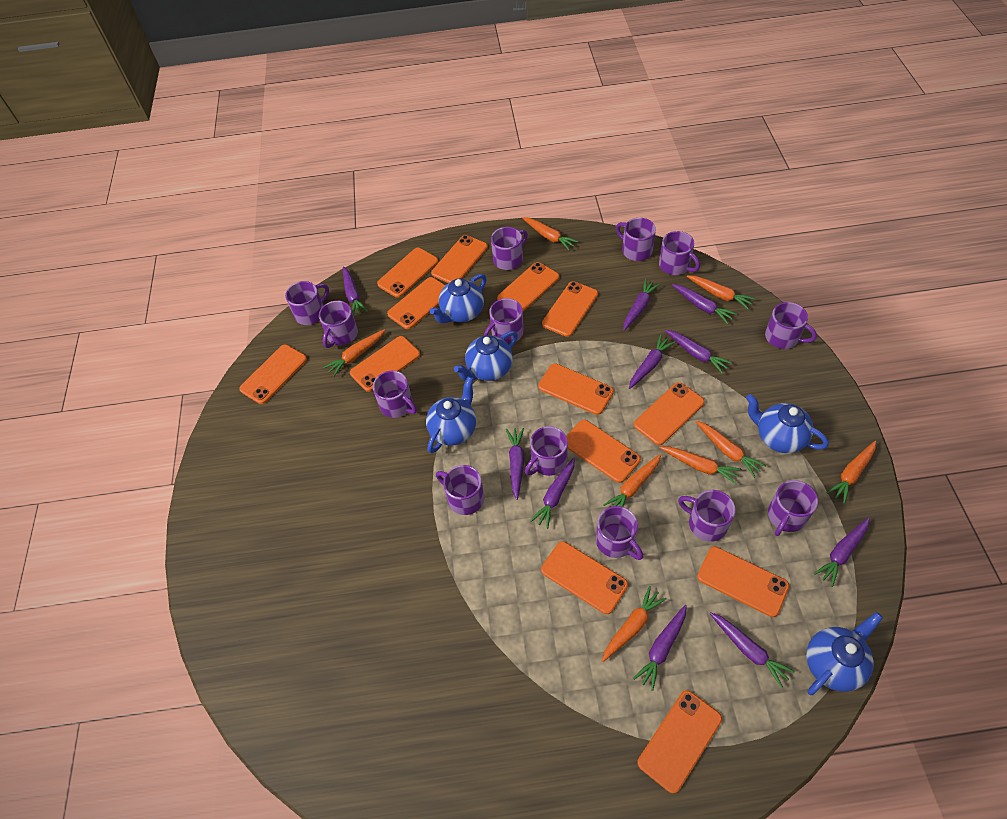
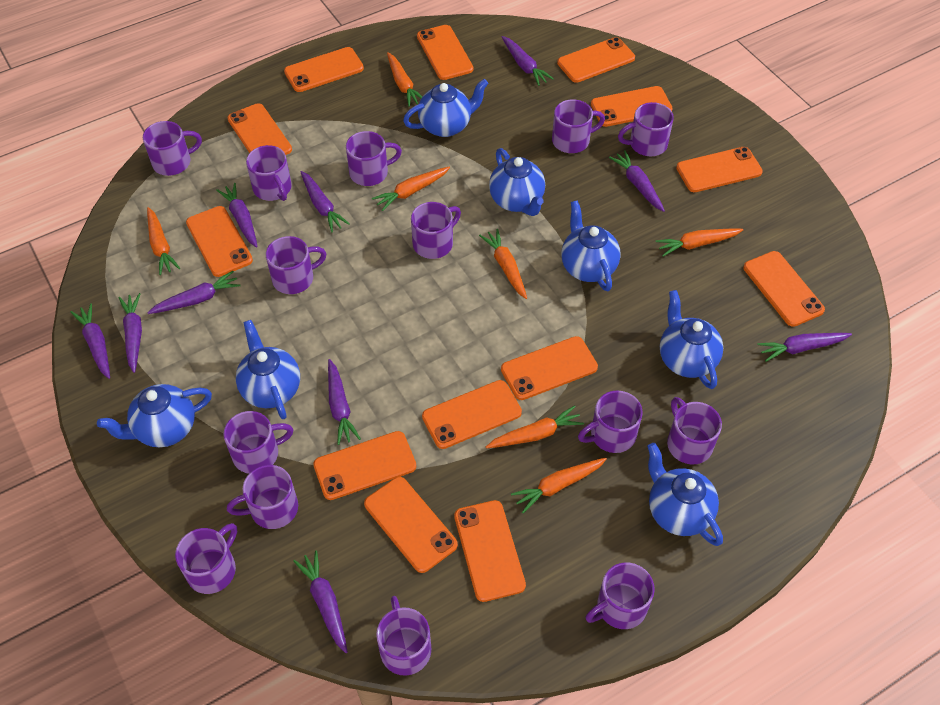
blue teapot: 5 -> 7
orange carrot: 8 -> 7
purple mug: 13 -> 14

